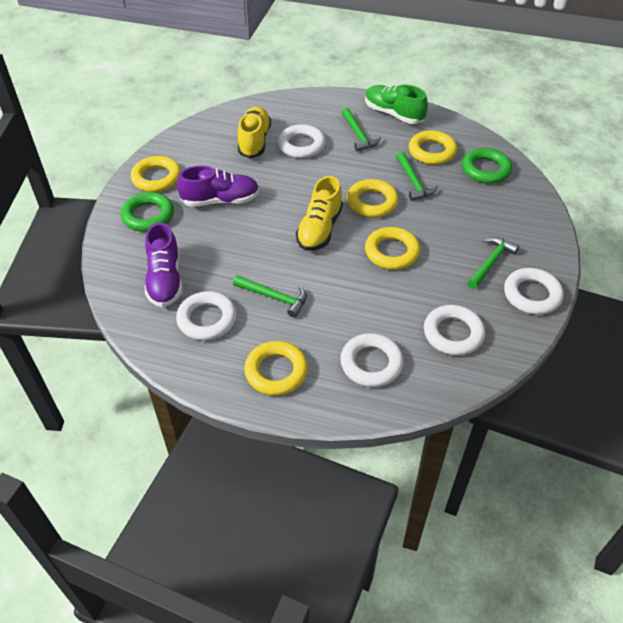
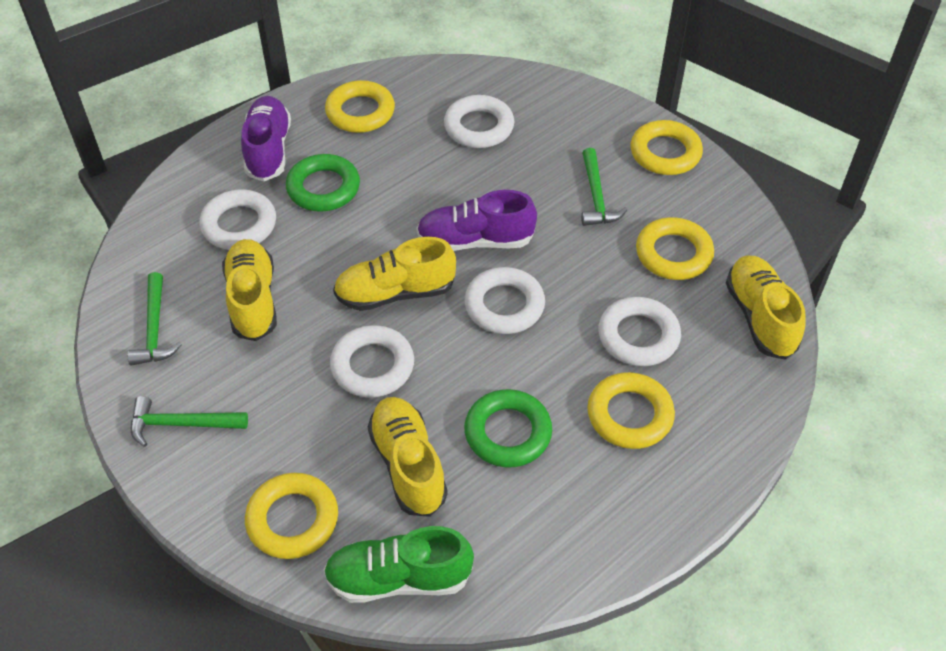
green hammer: 4 -> 3
yellow shoe: 2 -> 4

